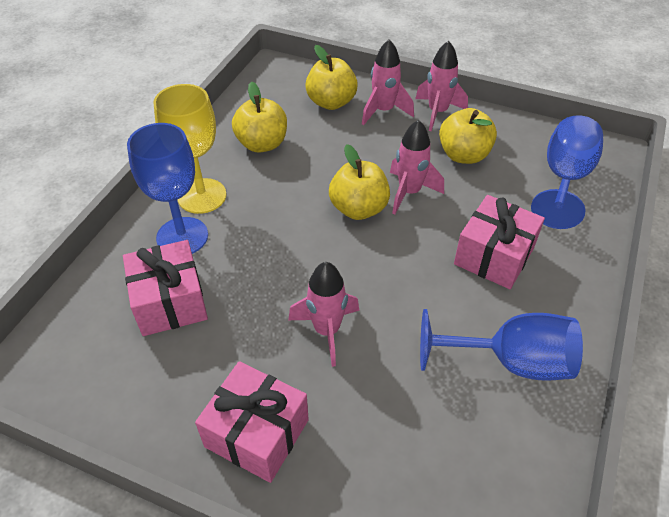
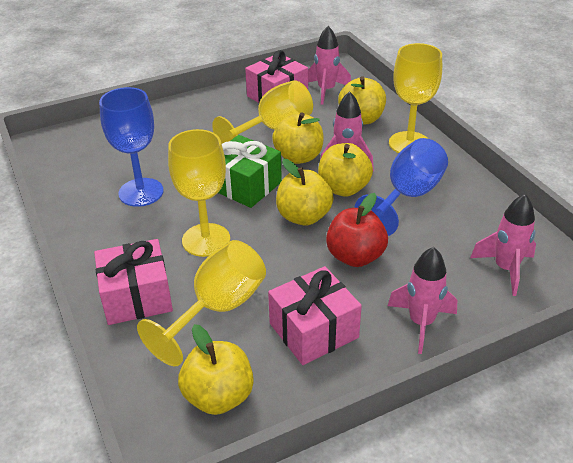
blue goblet: 3 -> 2
green gift: 0 -> 1
red apple: 0 -> 1
yellow apple: 4 -> 5
yellow goblet: 1 -> 4

